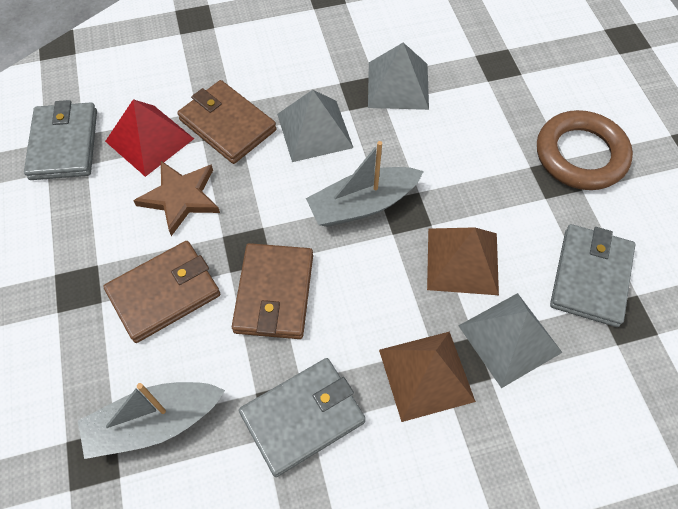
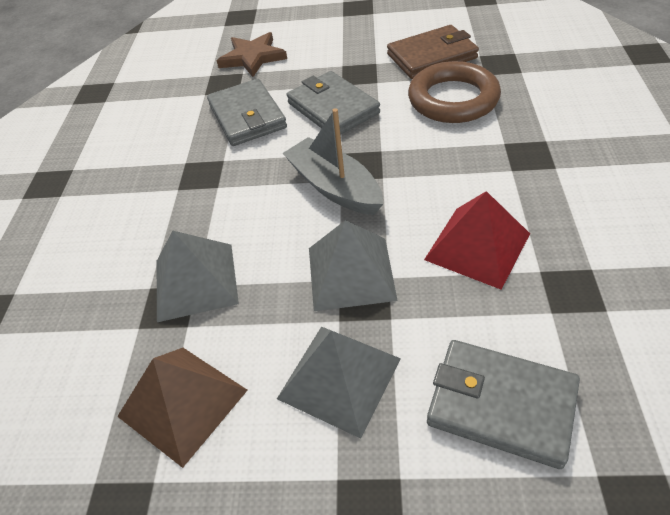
brown pyramid: 2 -> 1
brown wallet: 3 -> 1
grey boat: 2 -> 1

